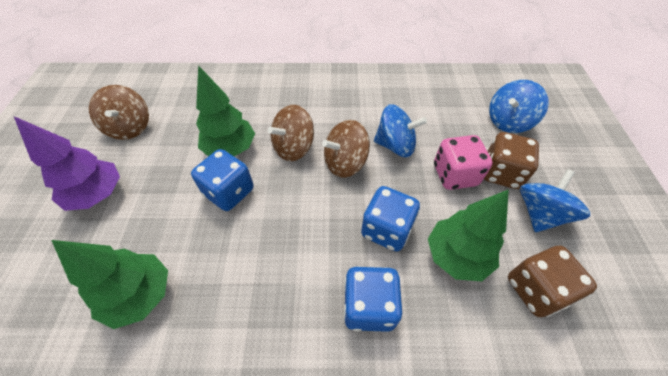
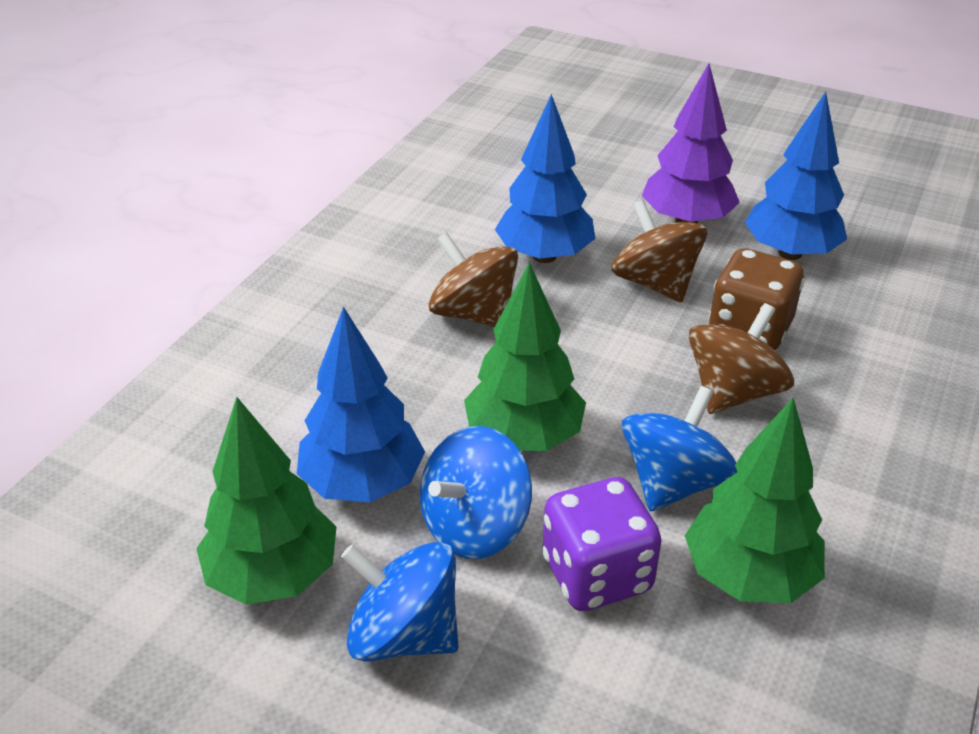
blue dice: 3 -> 0
blue tree: 0 -> 3
brown dice: 2 -> 1
pink dice: 1 -> 0
purple dice: 0 -> 1

